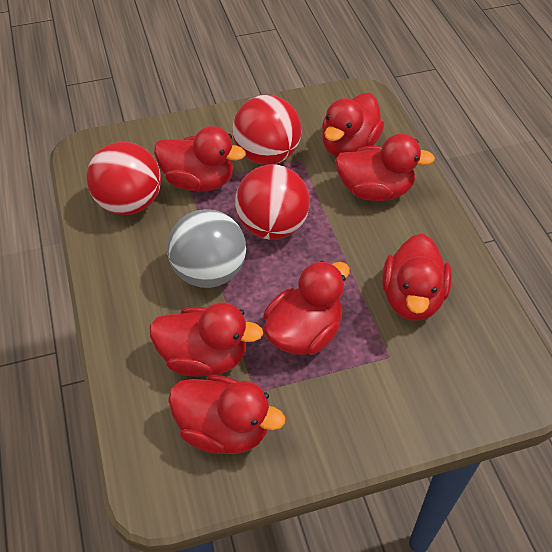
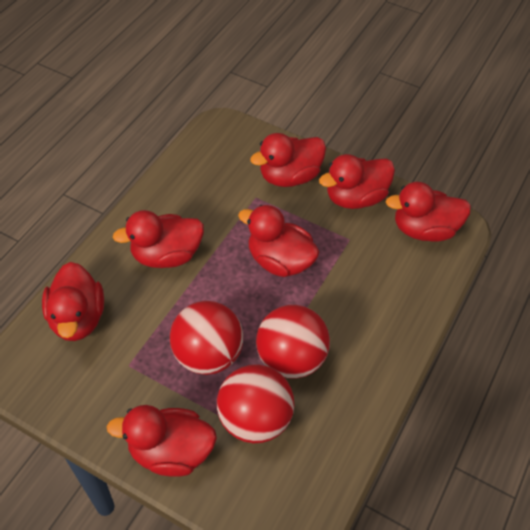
grey ball: 1 -> 0

